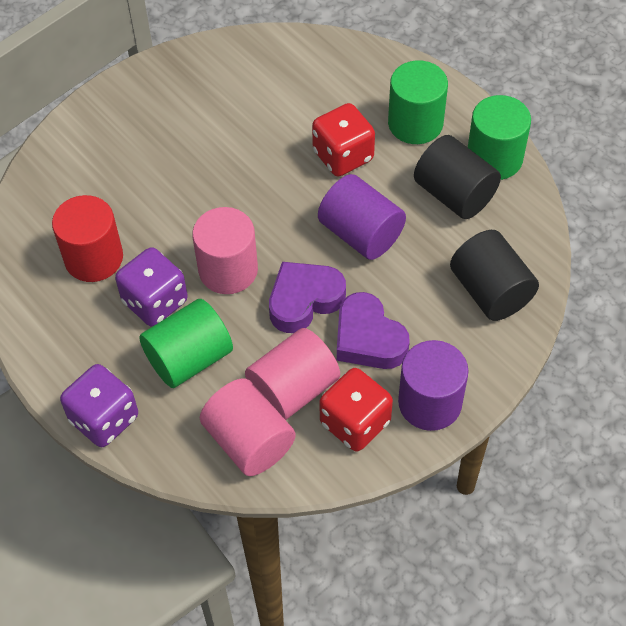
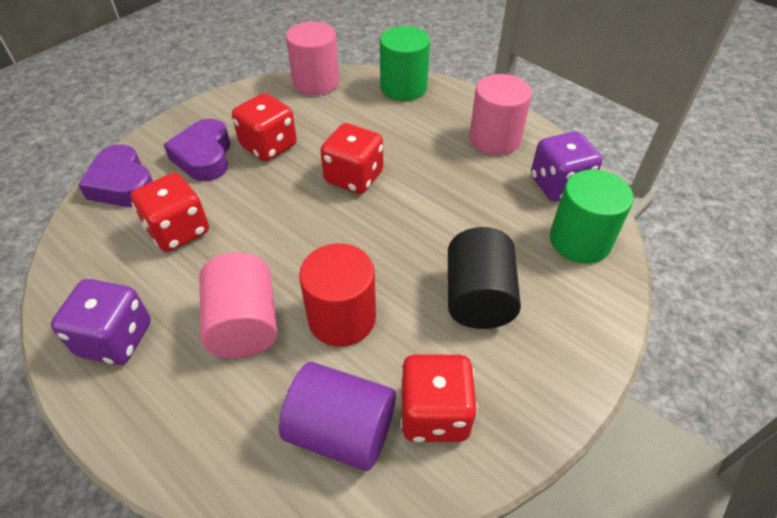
black cylinder: 2 -> 1
green cylinder: 3 -> 2
purple cylinder: 2 -> 1
red dice: 2 -> 4

